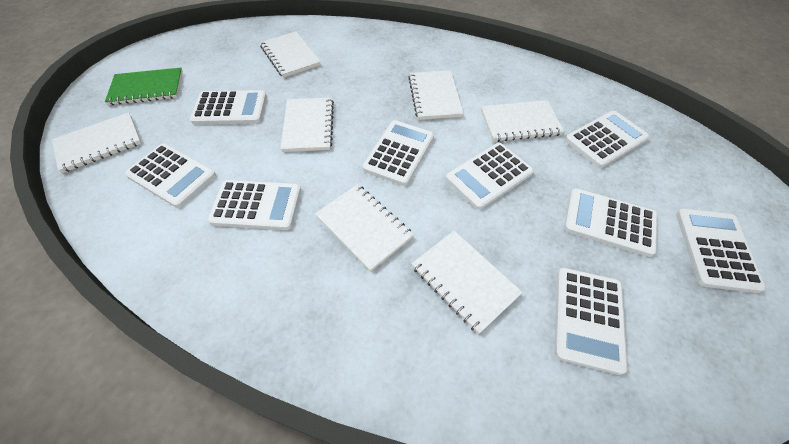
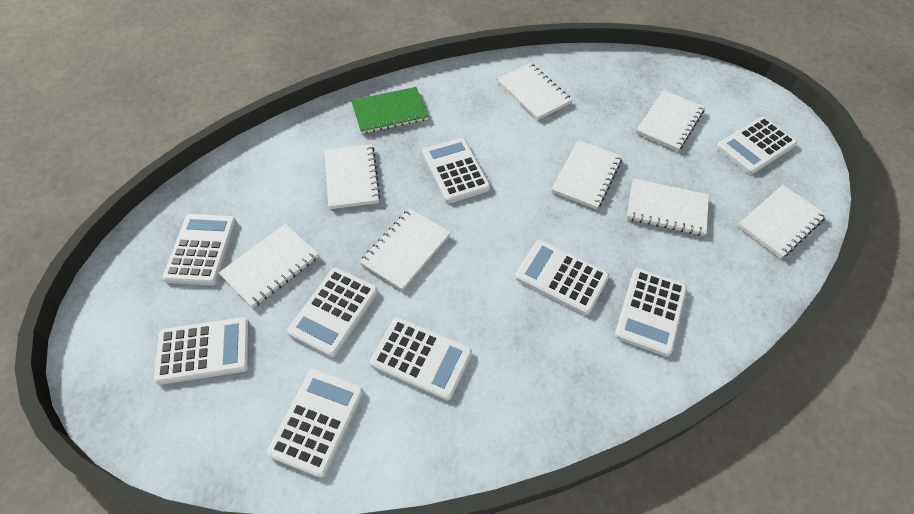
white notebook: 7 -> 8

